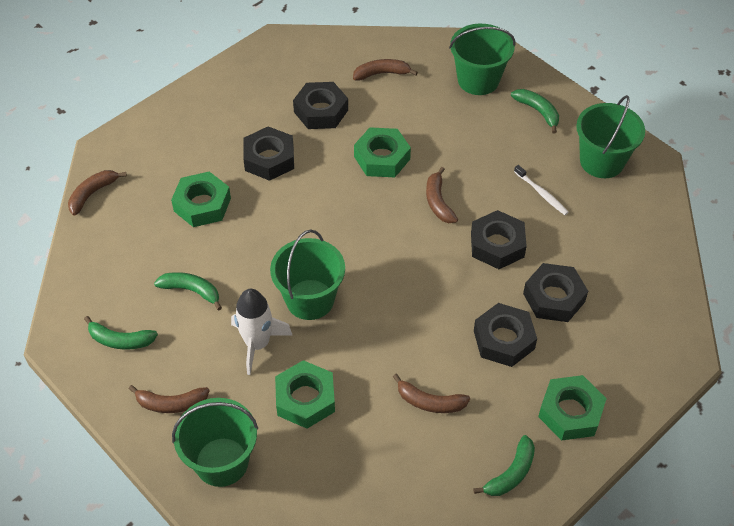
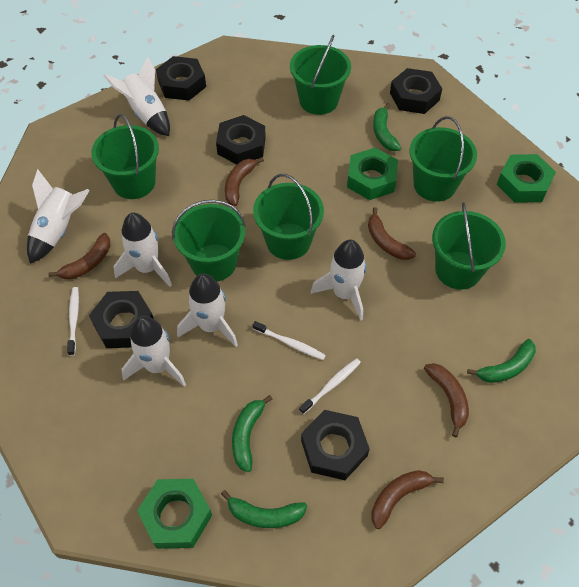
green bucket: 4 -> 6
green nut: 4 -> 3
white rocket: 1 -> 6
white toothbrush: 1 -> 3

